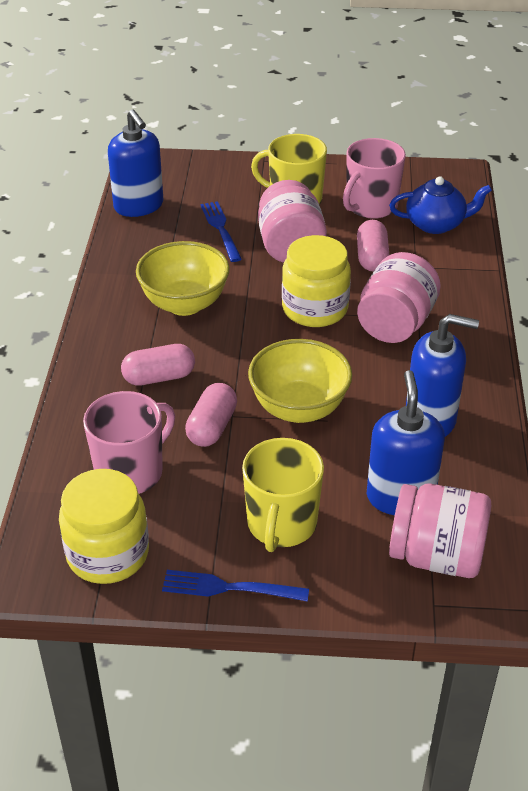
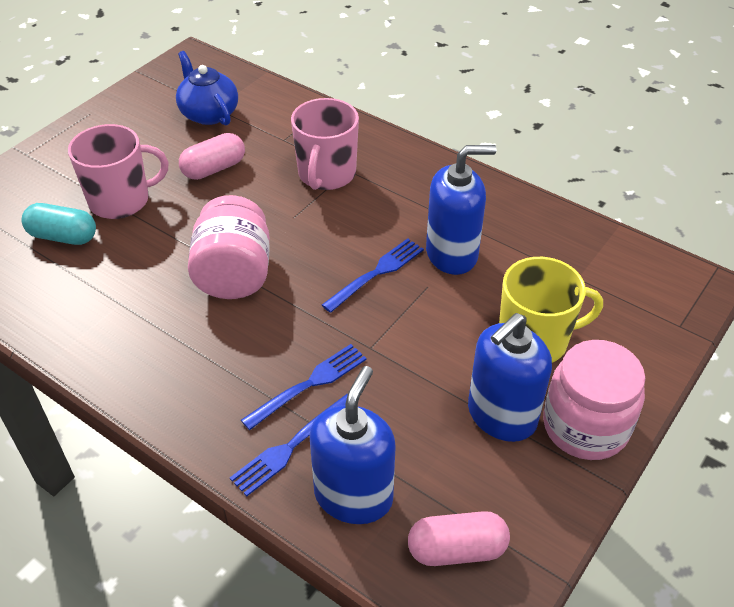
blue fork: 2 -> 3
pink capsule: 3 -> 2
pink jar: 3 -> 2
turquoise capsule: 0 -> 1
yellow bowl: 2 -> 0
yellow jar: 2 -> 0
yellow mug: 2 -> 1

